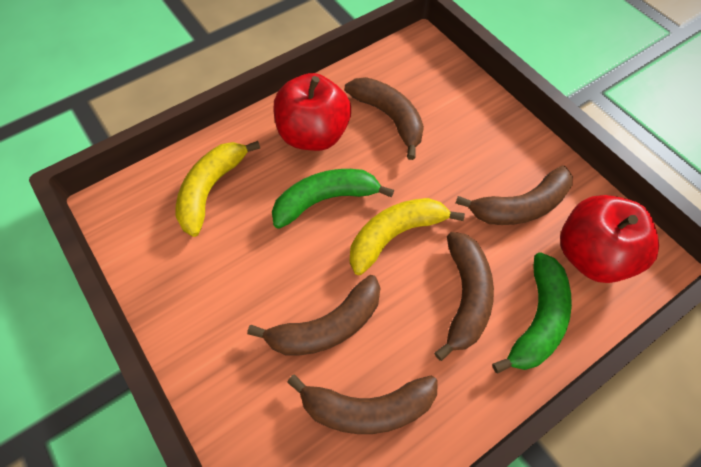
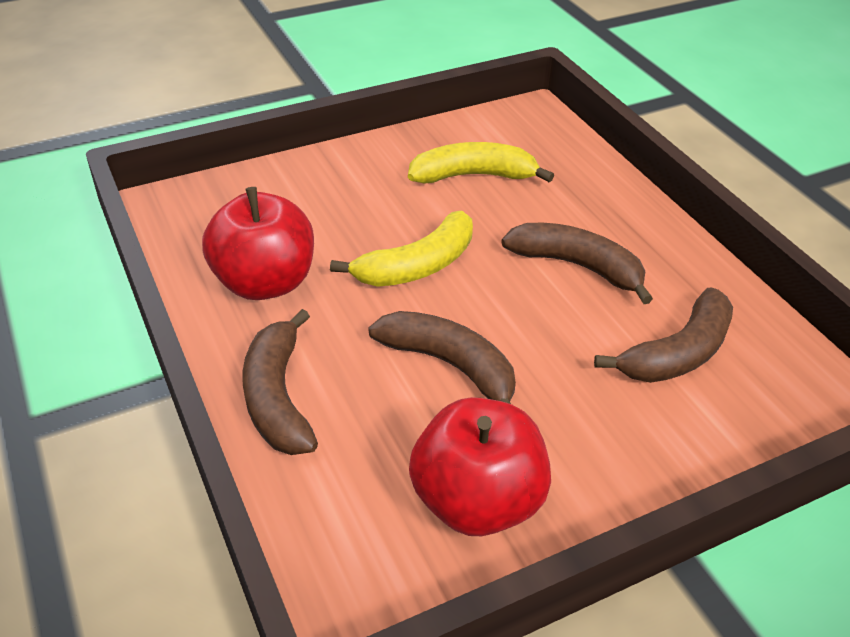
brown banana: 5 -> 4
green banana: 2 -> 0

